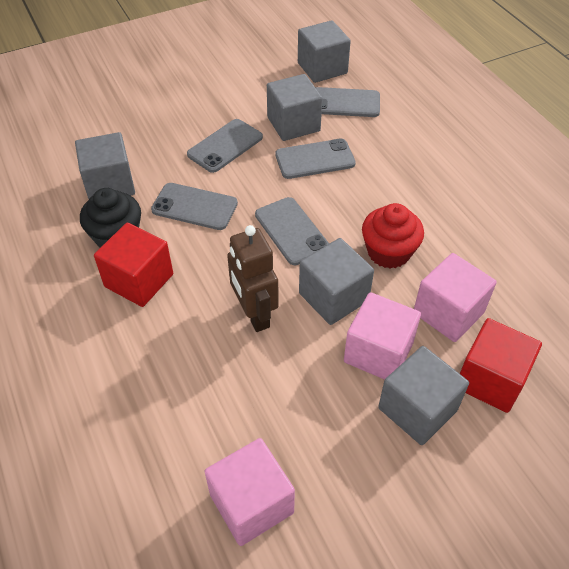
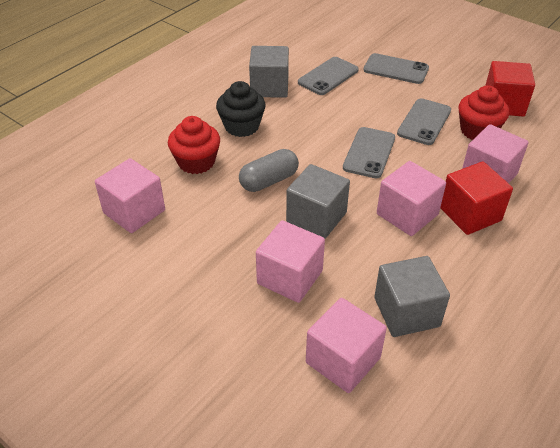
brown robot: 1 -> 0
grey capsule: 0 -> 1
grey cube: 5 -> 3
grey phone: 5 -> 4
pink cube: 3 -> 5
red cupcake: 1 -> 2

